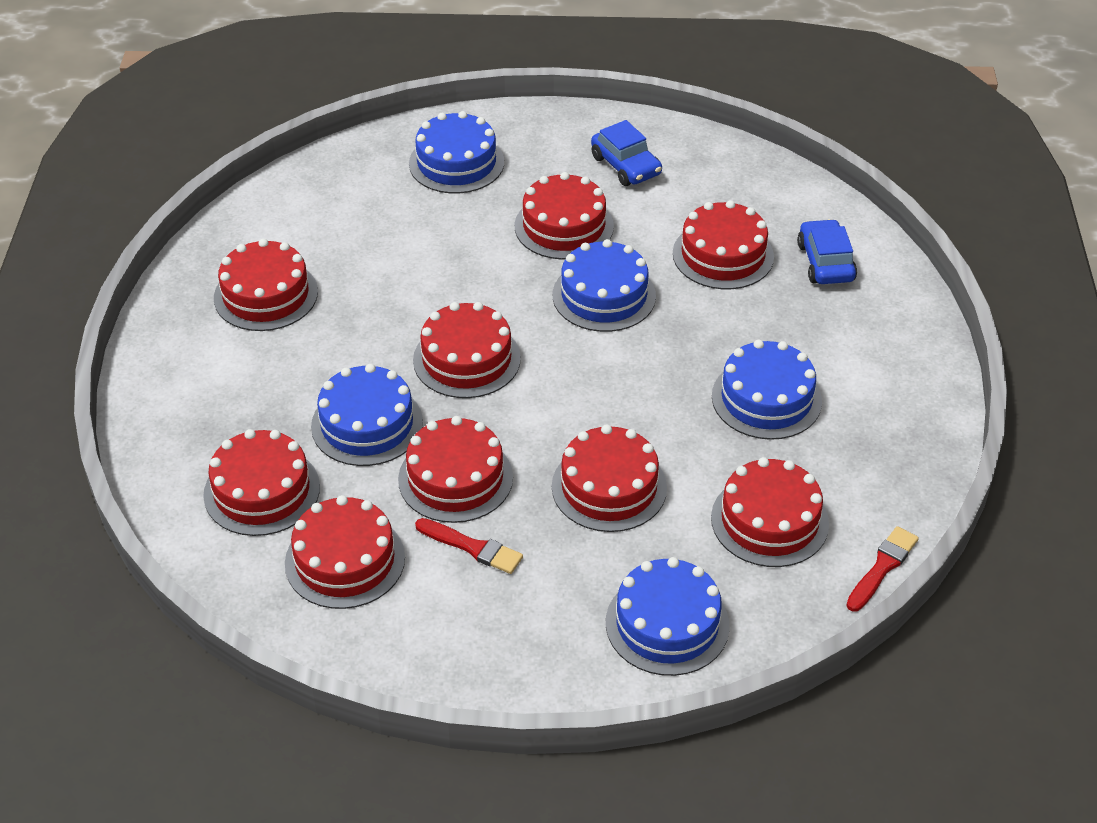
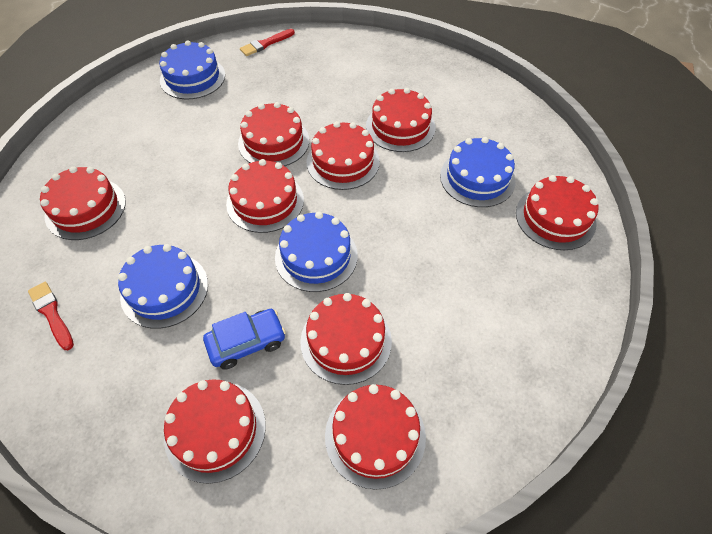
blue cake: 5 -> 4
blue car: 2 -> 1

